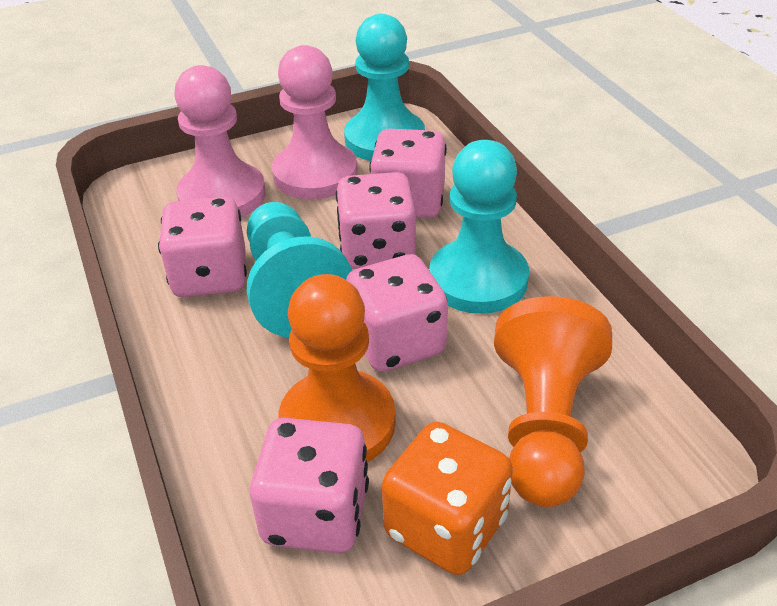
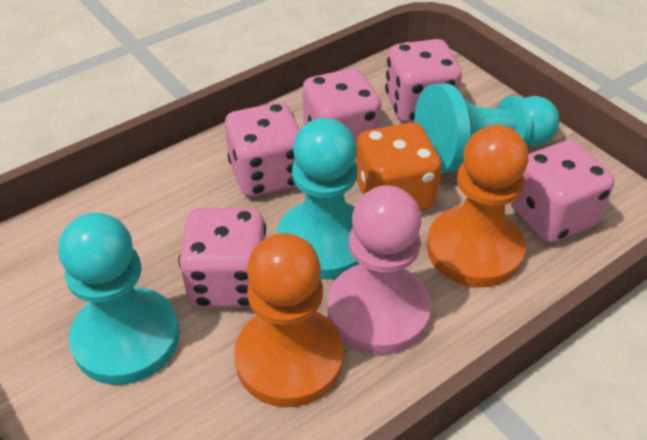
pink pawn: 2 -> 1

